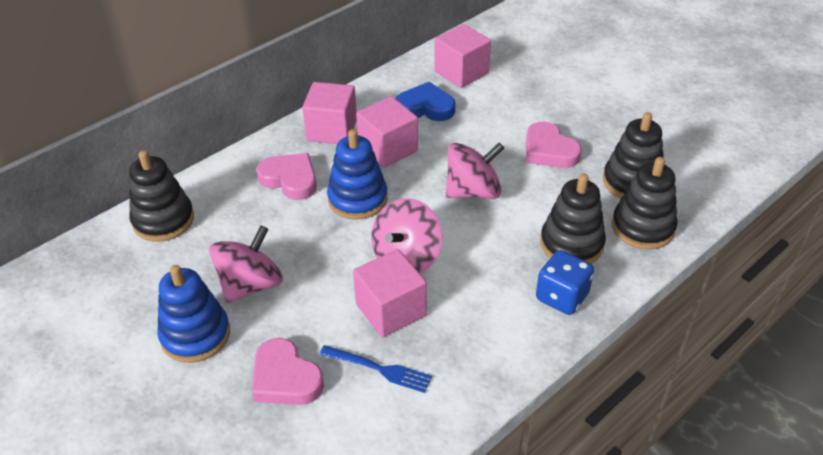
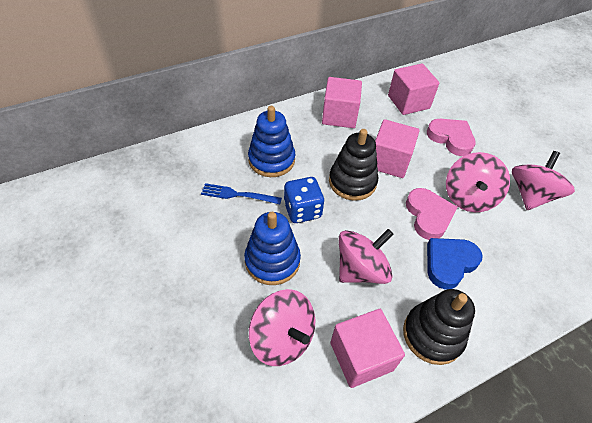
black stacking toy: 4 -> 2
pink heart: 3 -> 2
pink spinning top: 3 -> 4

